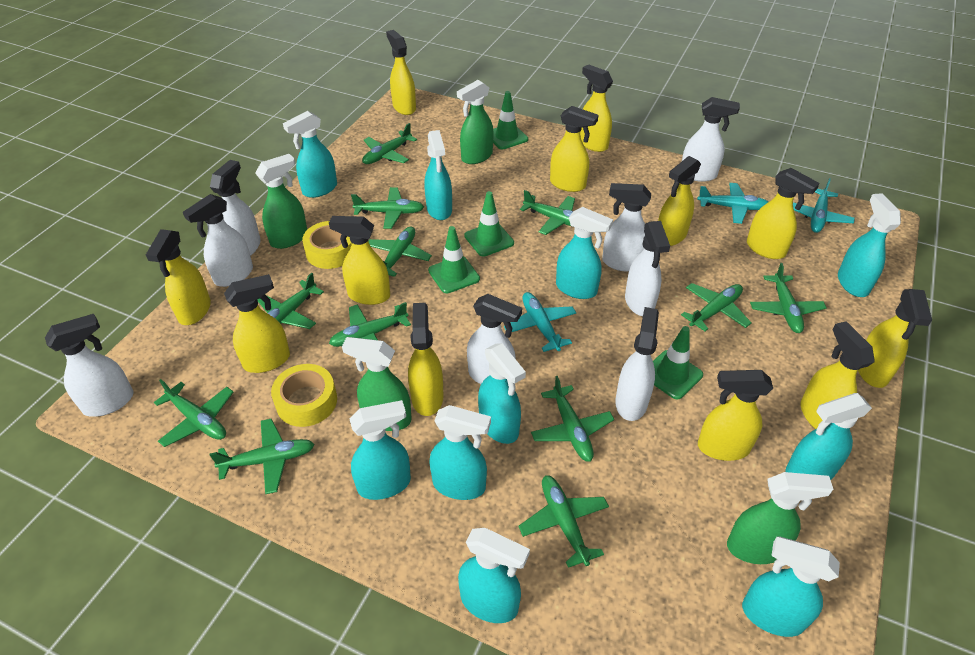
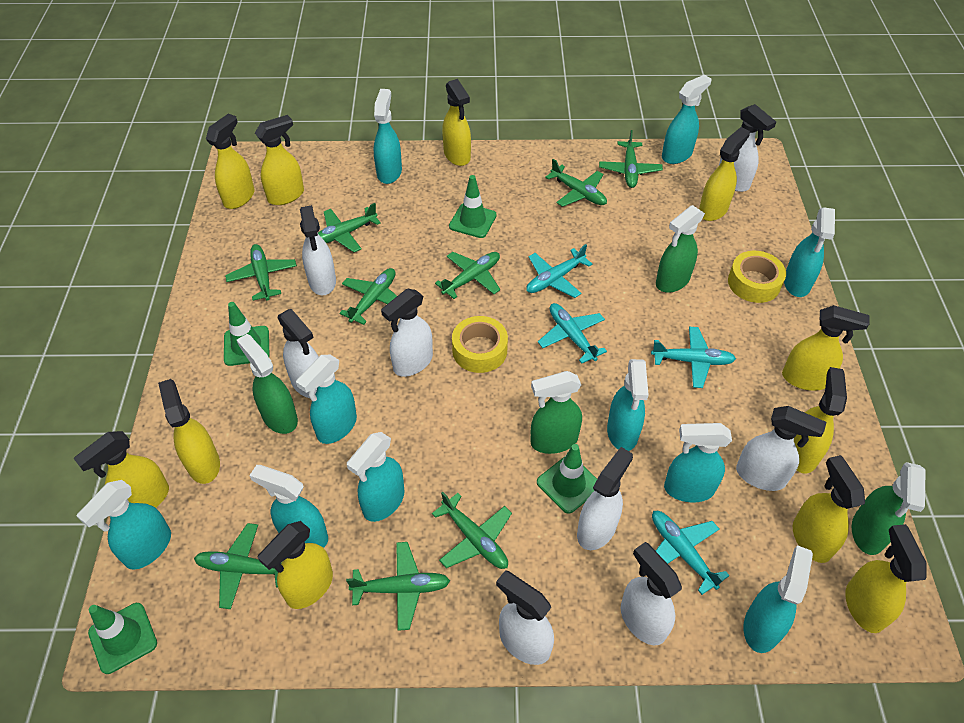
green plane: 12 -> 9
turquoise plane: 3 -> 4
yellow spray bottle: 12 -> 11

